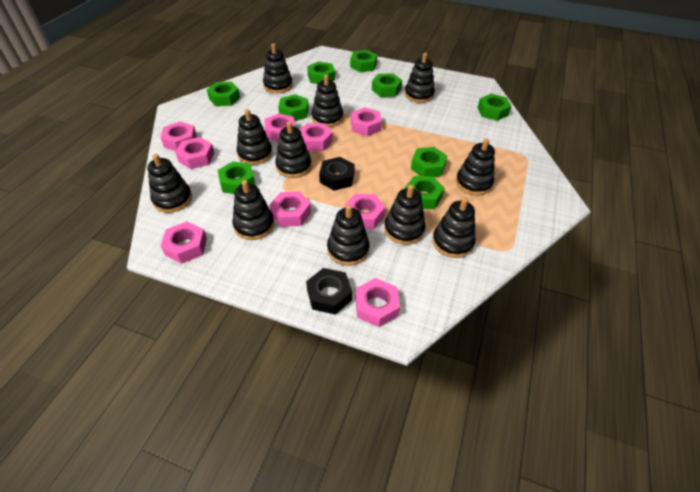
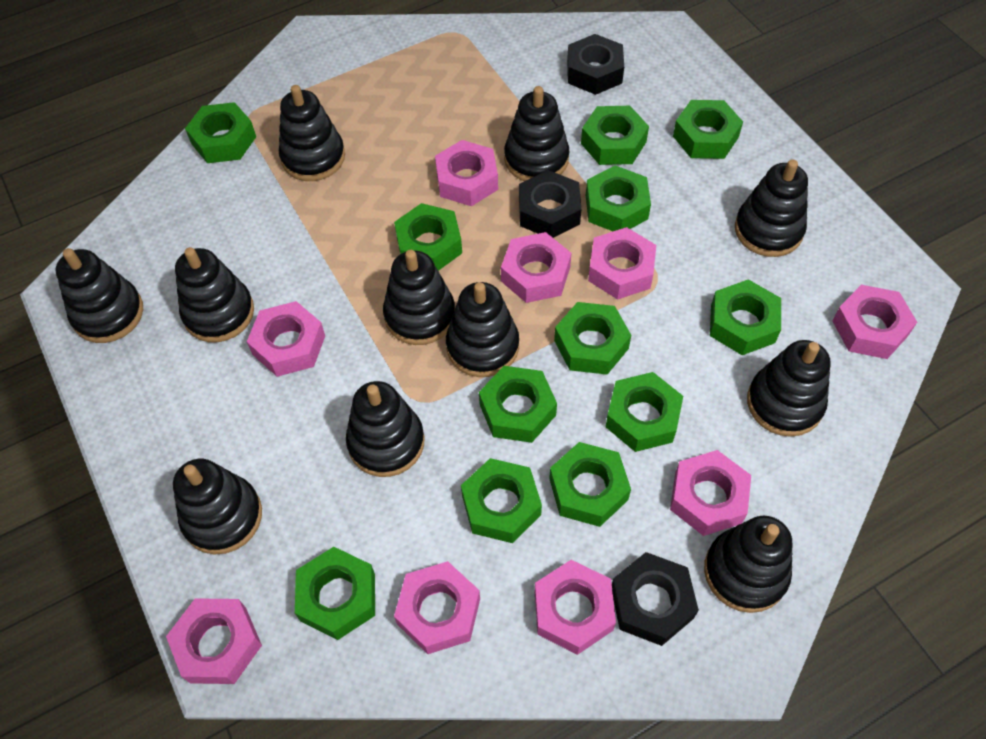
black nut: 2 -> 3
green nut: 9 -> 12

